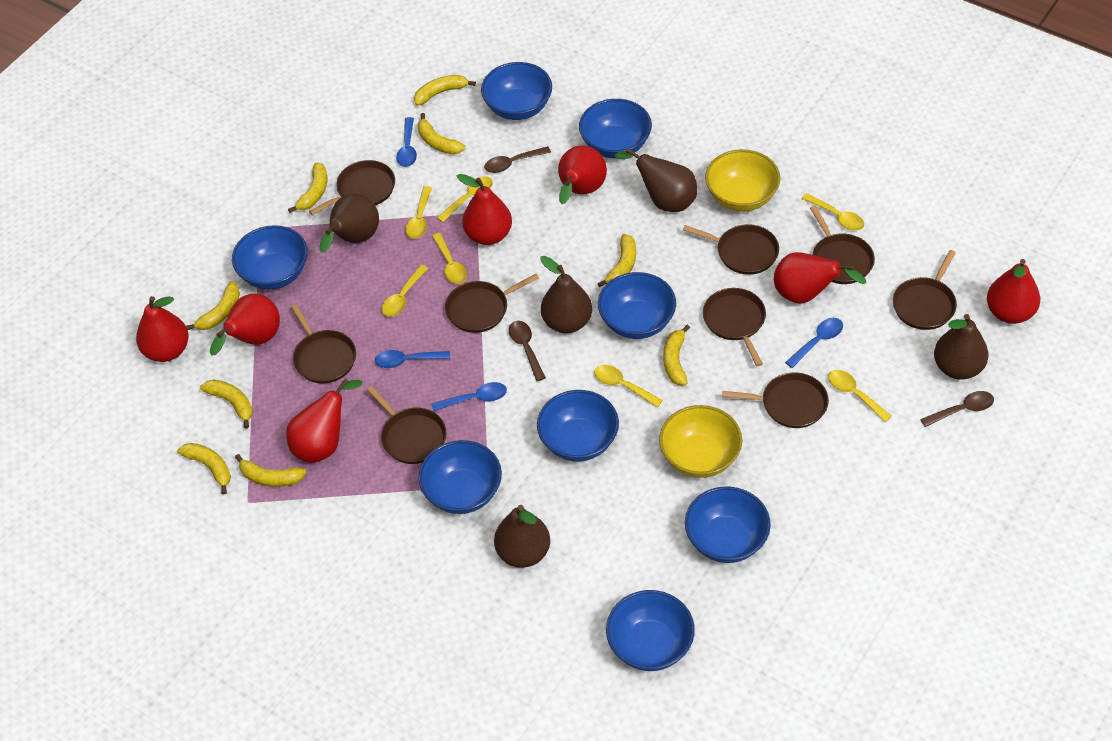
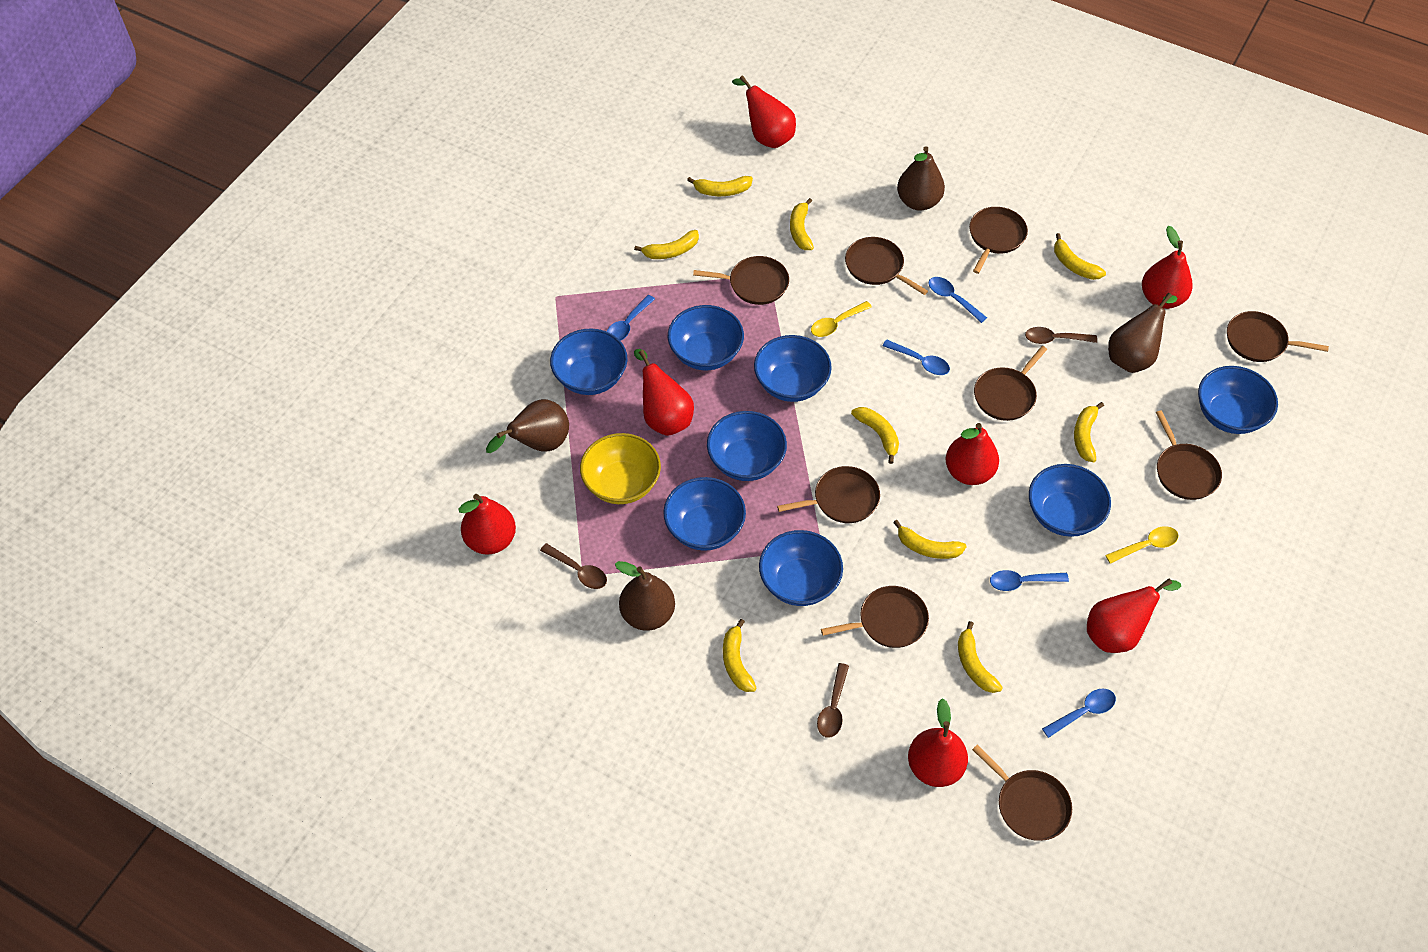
blue spoon: 4 -> 5
brown pear: 5 -> 4
yellow bowl: 2 -> 1
yellow spoon: 7 -> 2

